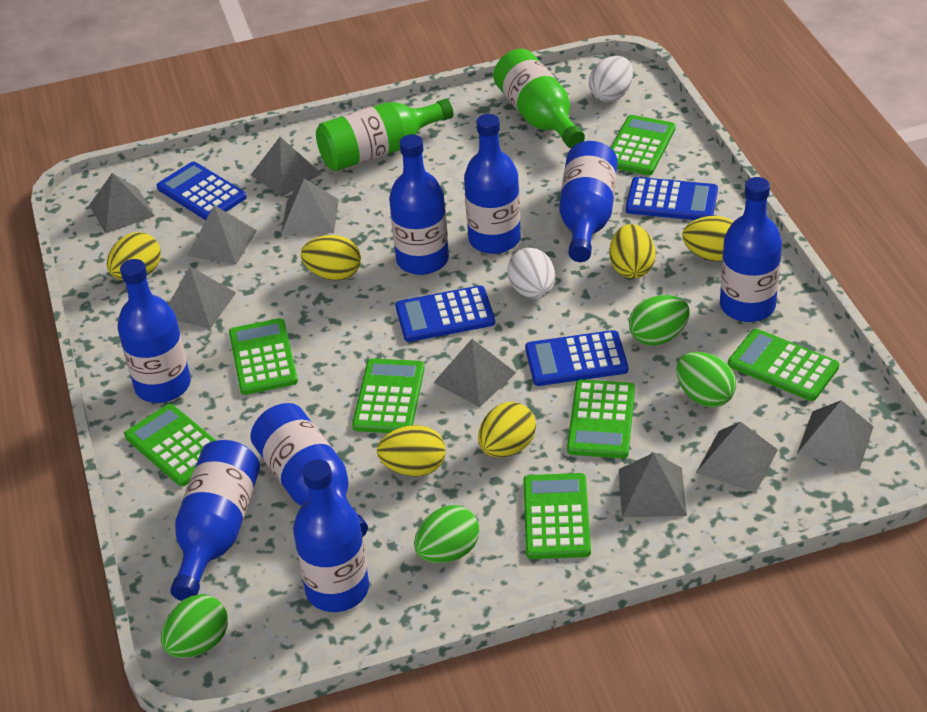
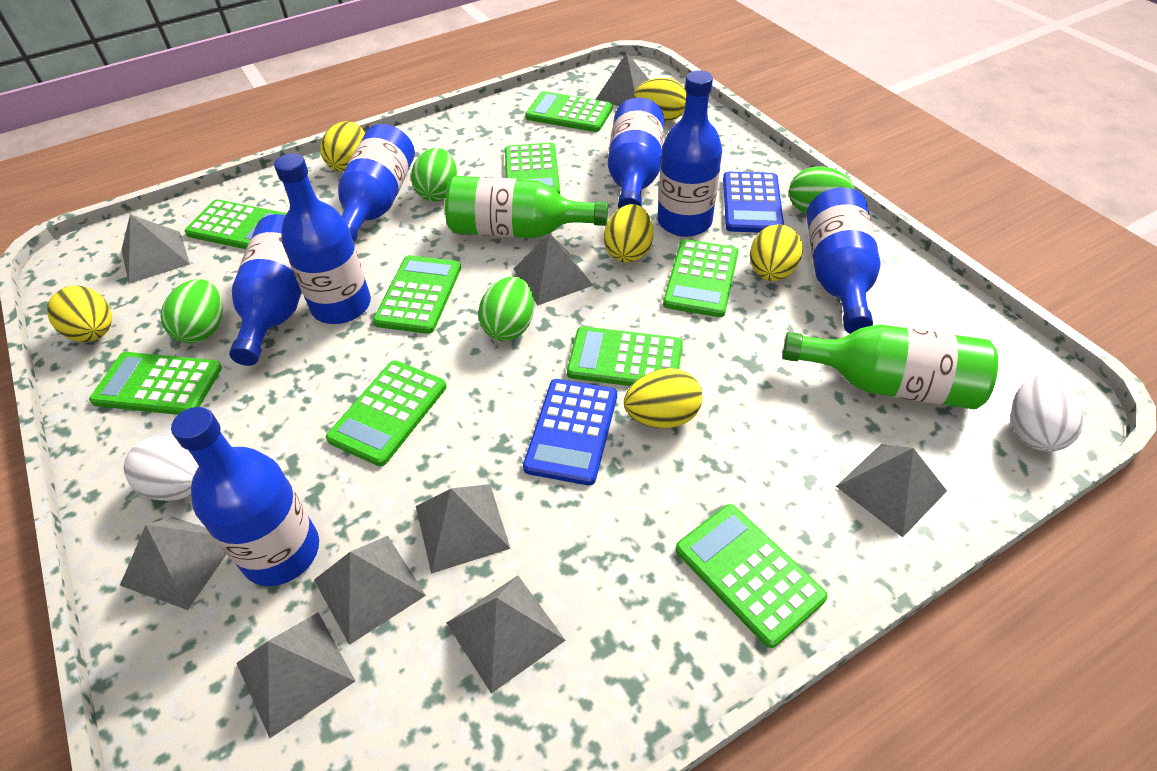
blue bottle: 8 -> 7
blue calculator: 4 -> 2
green calculator: 7 -> 9

